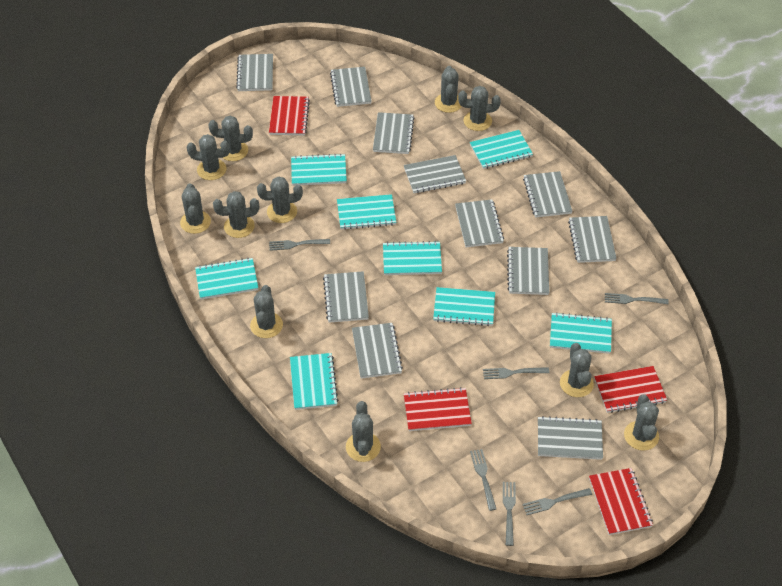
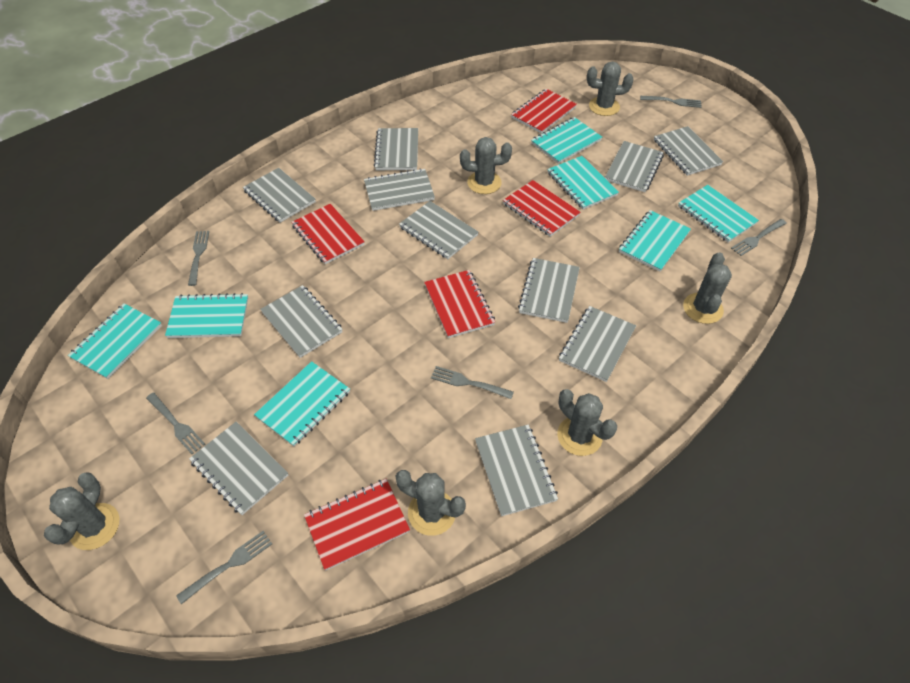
grey cactus: 11 -> 6
red notebook: 4 -> 5
turquoise notebook: 8 -> 7

